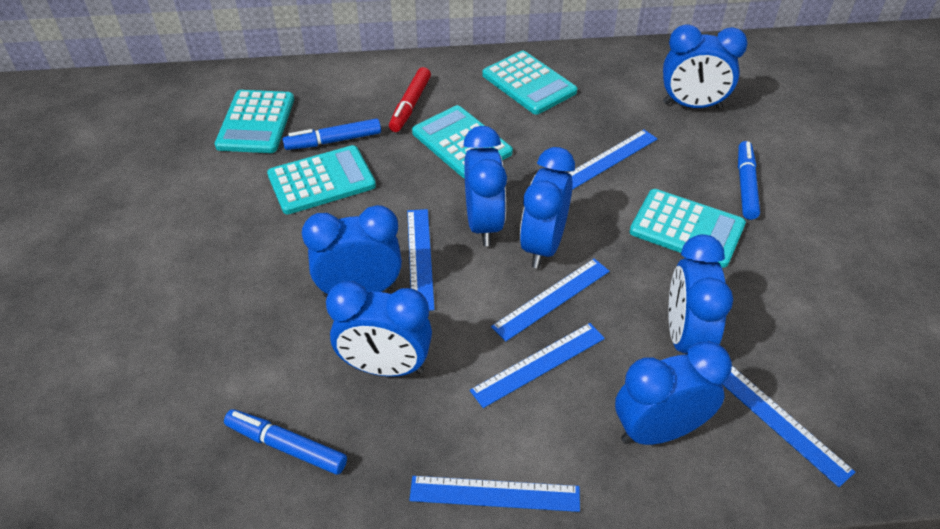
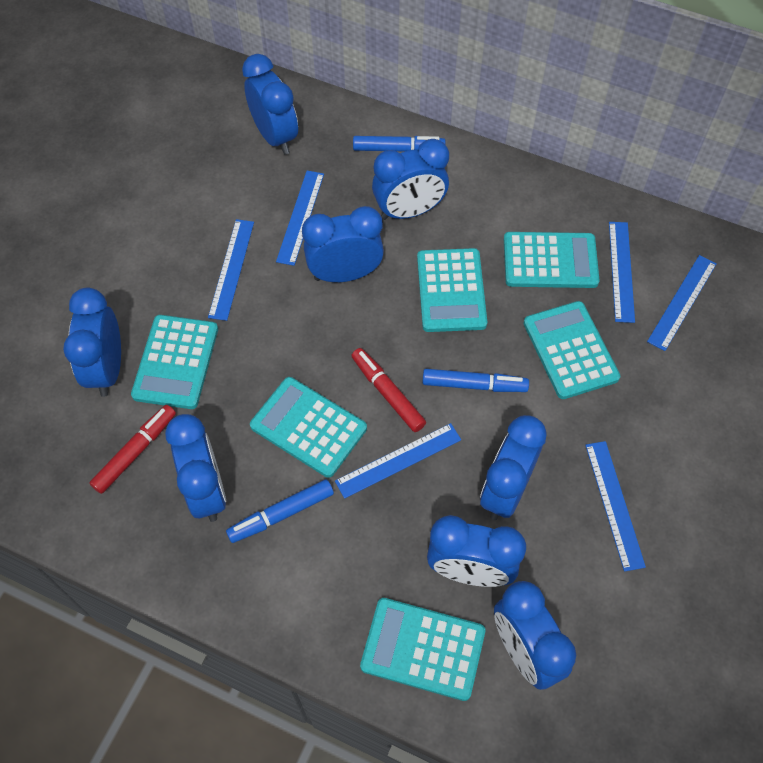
blue clock: 7 -> 8
red marker: 1 -> 2
turquoise calculator: 5 -> 6

